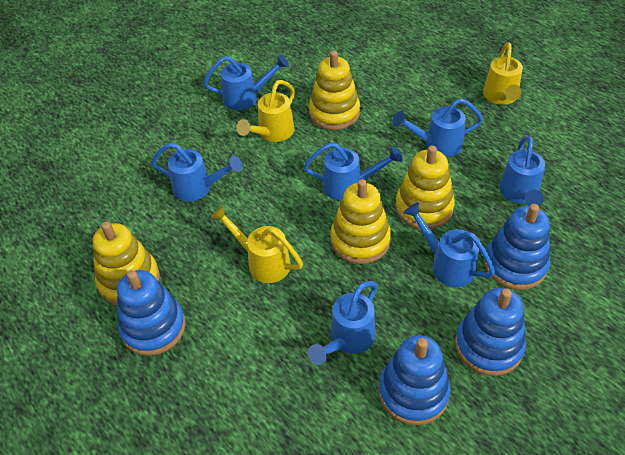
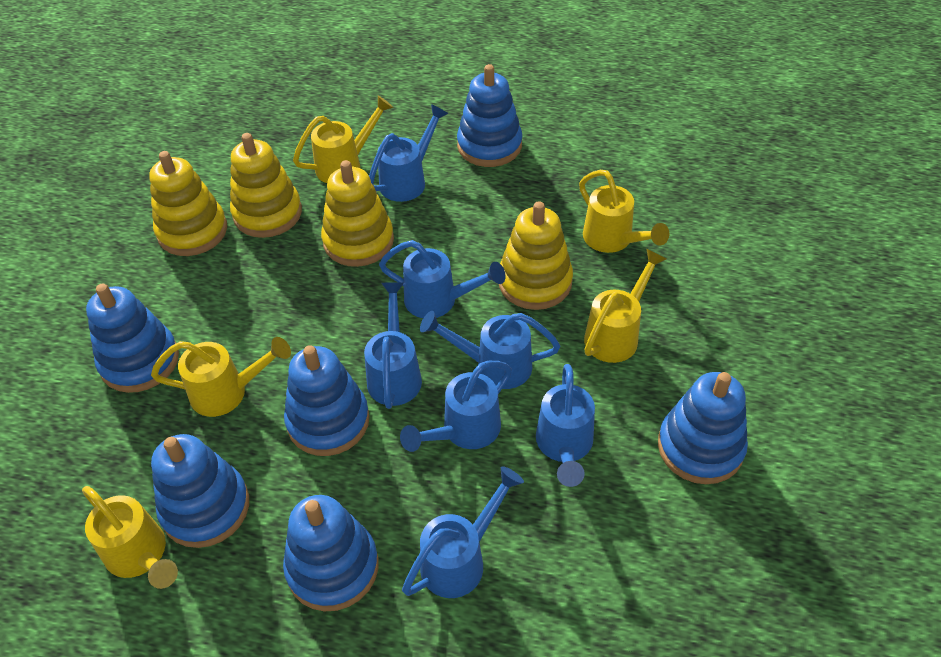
blue stacking toy: 4 -> 6
yellow watering can: 3 -> 5

